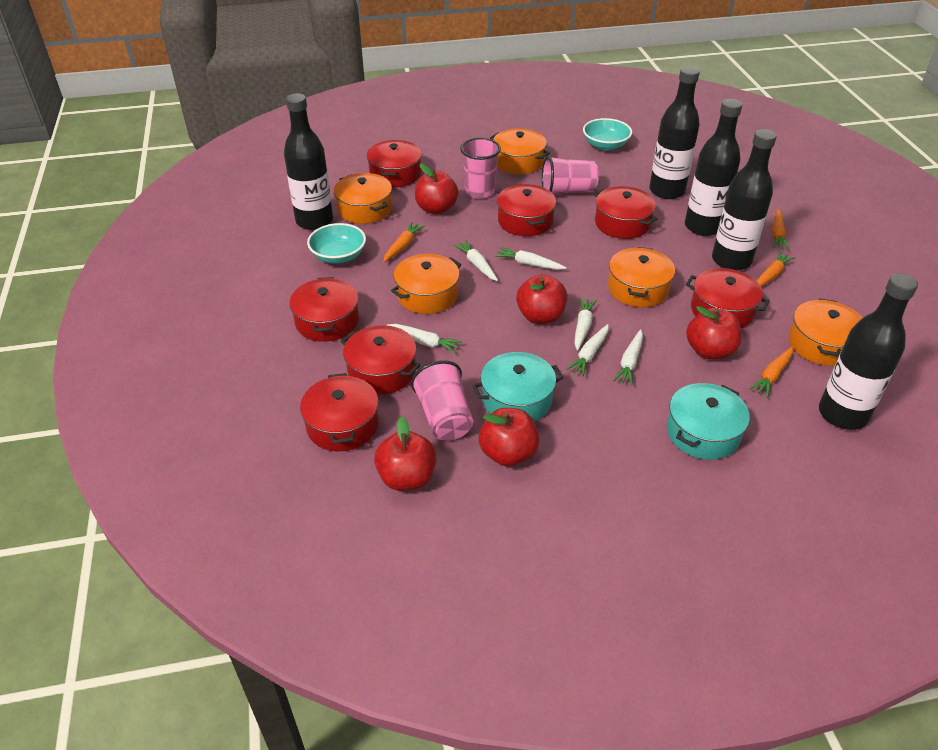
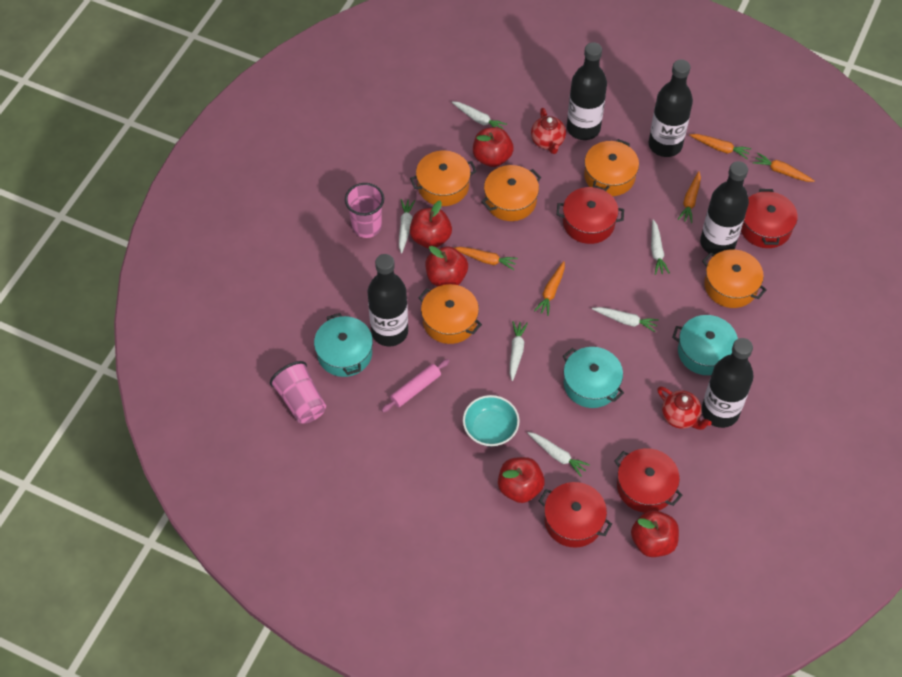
orange carrot: 4 -> 5
pink cup: 3 -> 2
pink rolling pin: 0 -> 1
red pot: 7 -> 4
red teapot: 0 -> 2
turquoise bowl: 2 -> 1
turquoise pot: 2 -> 3

